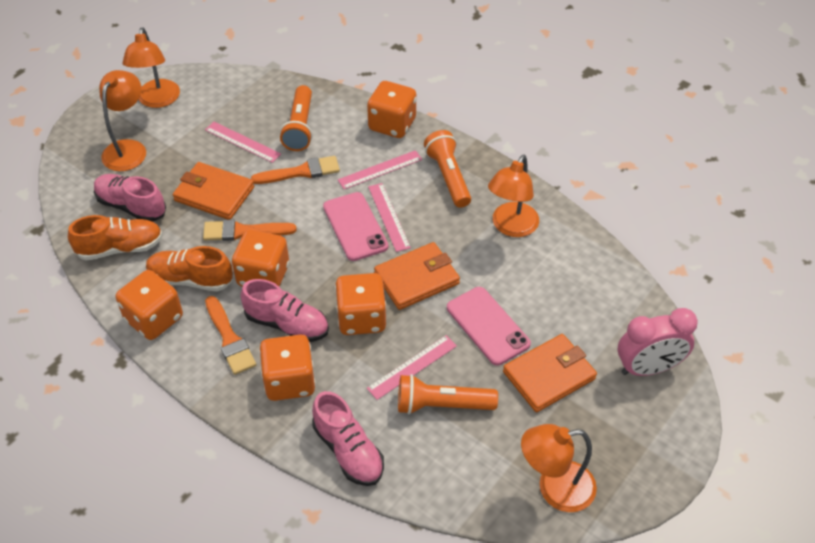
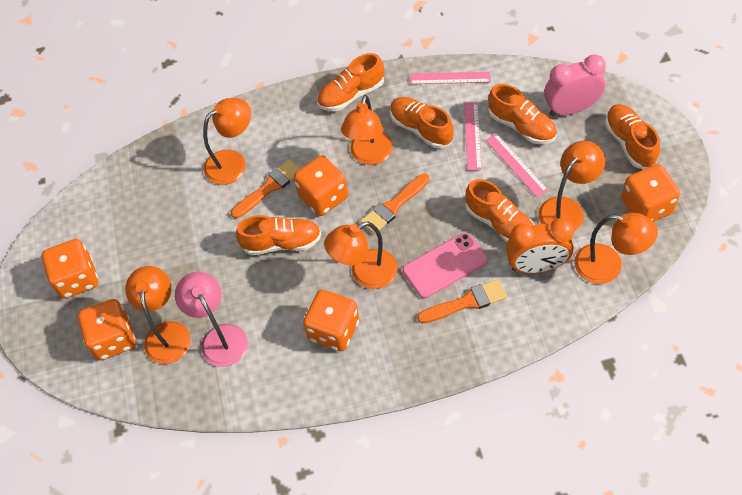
orange clock: 0 -> 1
orange flashlight: 3 -> 0
orange lamp: 4 -> 6
orange shoe: 2 -> 6
orange wallet: 3 -> 0
pink lamp: 0 -> 1
pink phone: 2 -> 1
pink ruler: 4 -> 3
pink shoe: 3 -> 0

